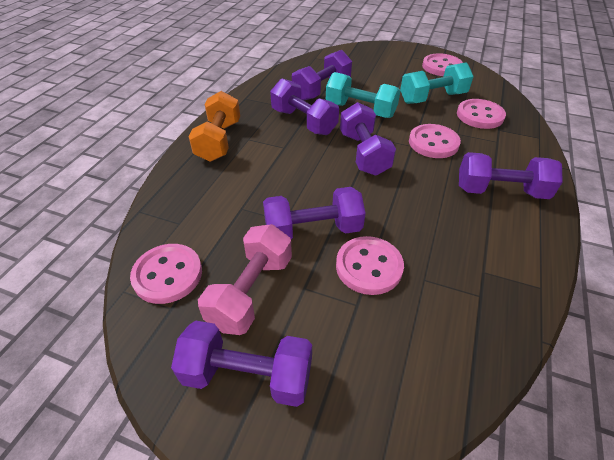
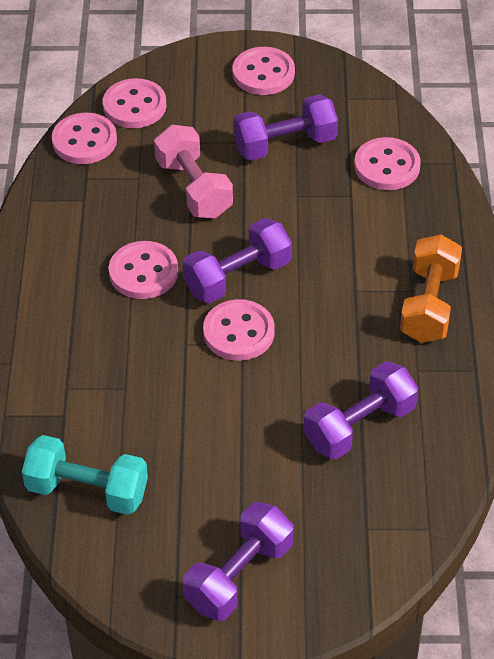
pink button: 5 -> 6
purple dumbbell: 6 -> 4
turquoise dumbbell: 2 -> 1

